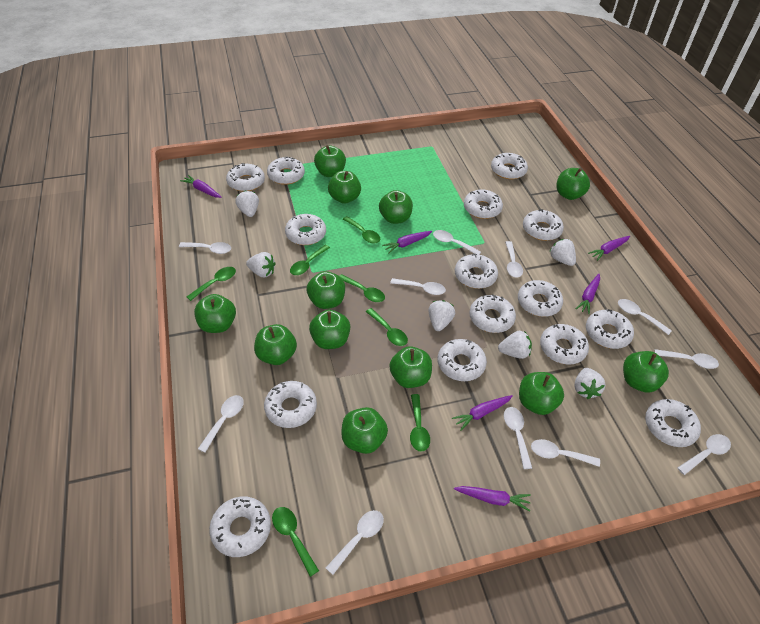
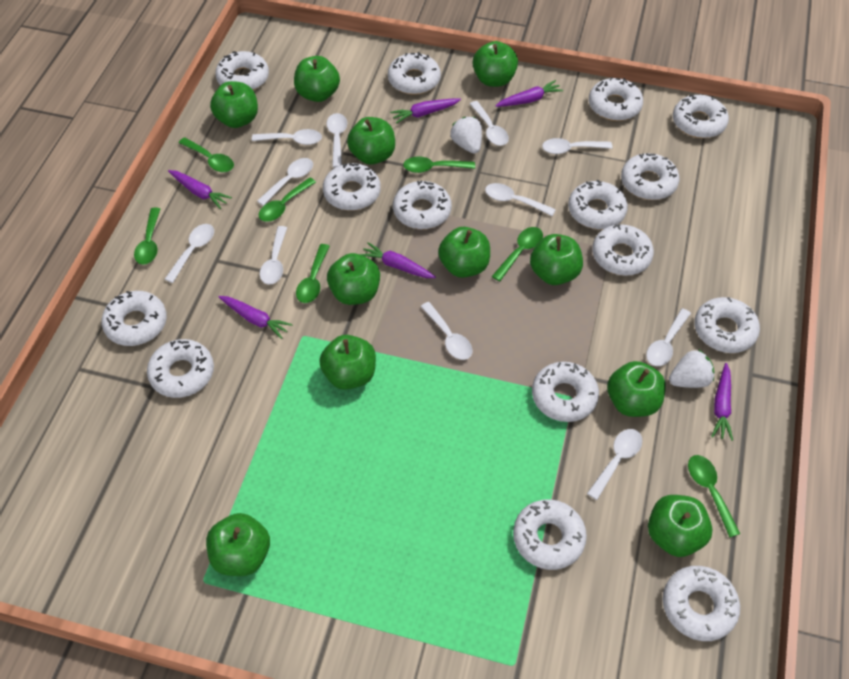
green apple: 12 -> 11
white strawberry: 6 -> 2

